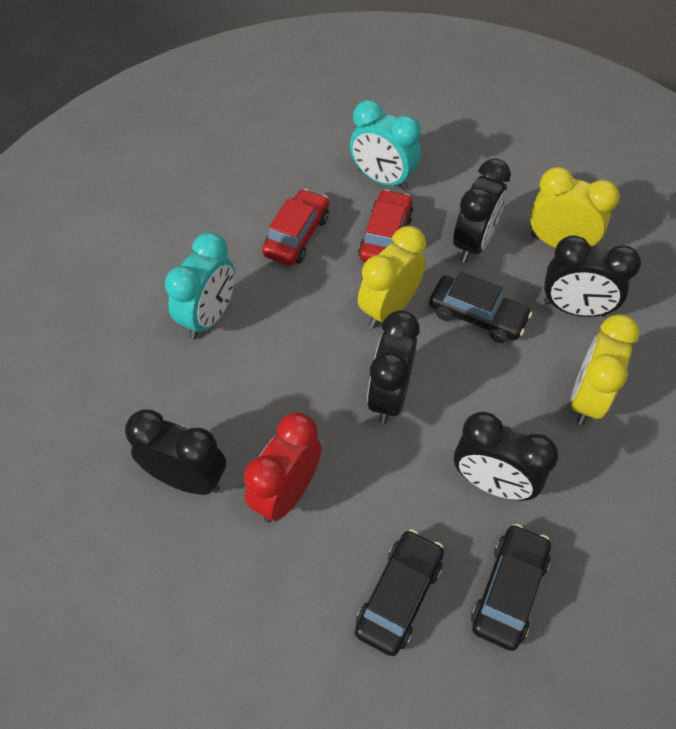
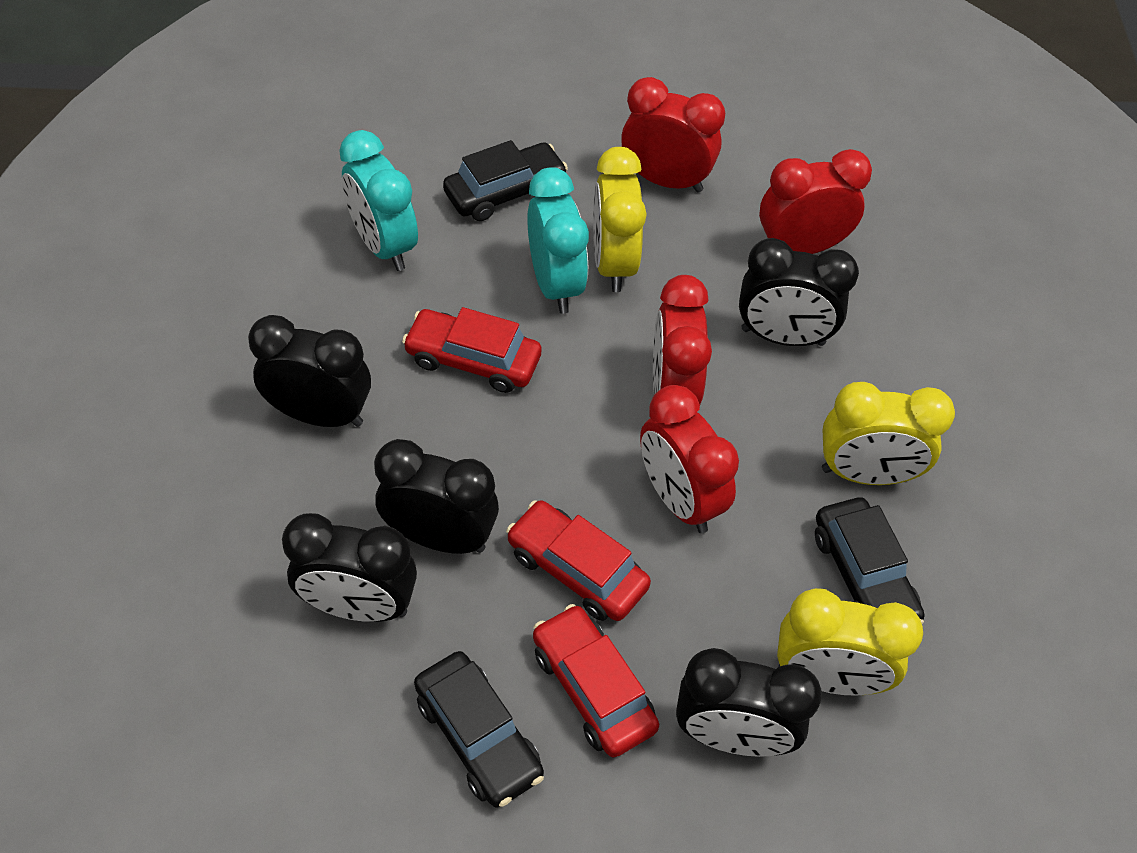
red car: 2 -> 3
red clock: 1 -> 4

